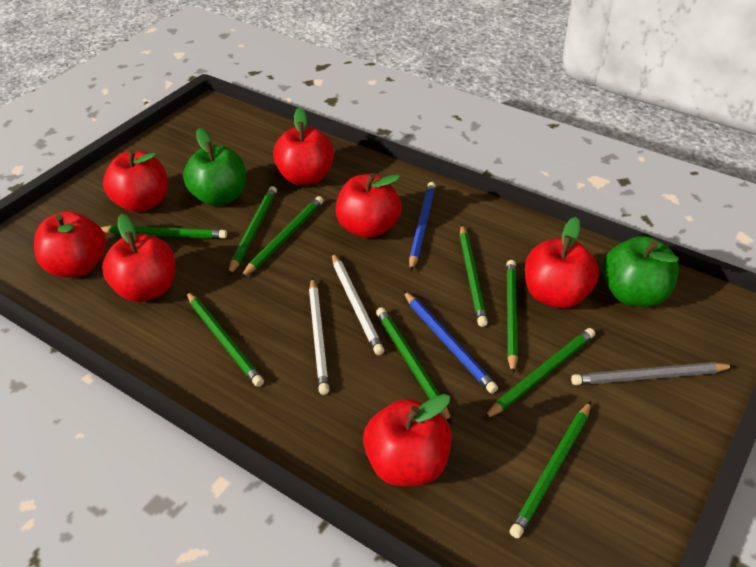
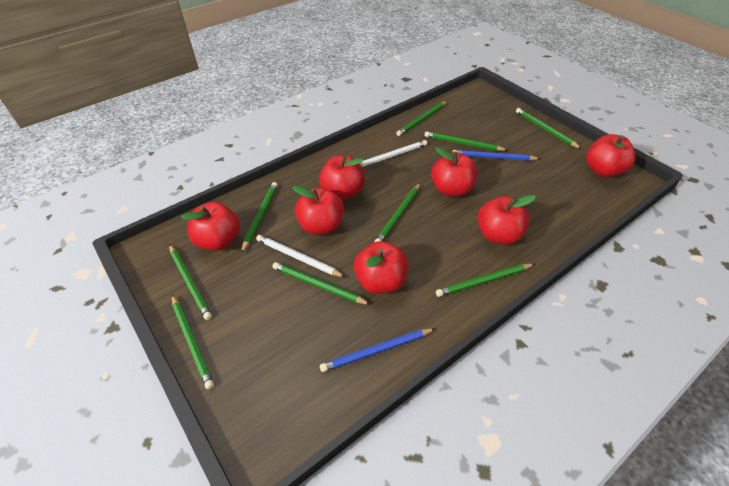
green apple: 2 -> 0
grey pencil: 1 -> 0

